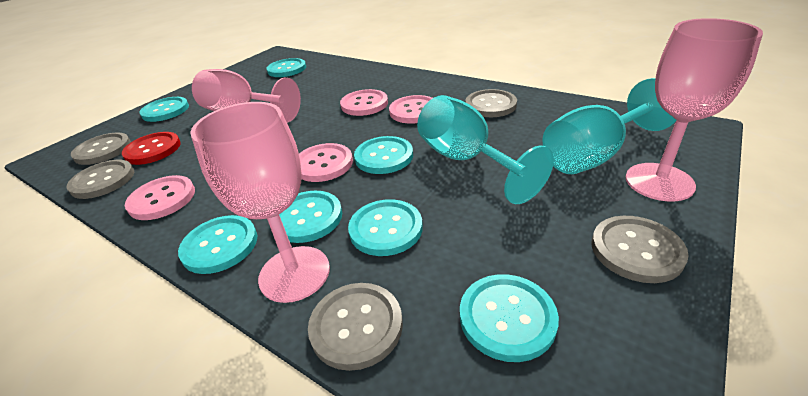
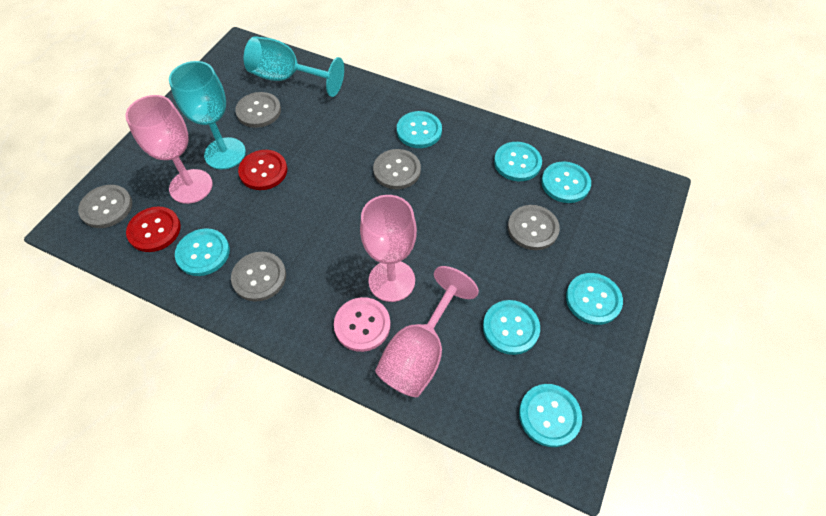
pink button: 4 -> 1
red button: 1 -> 2

